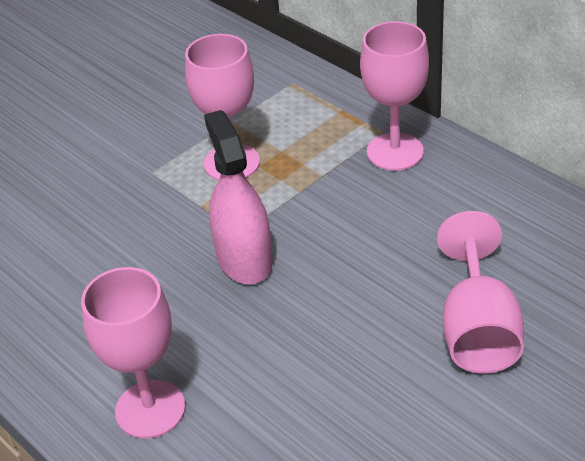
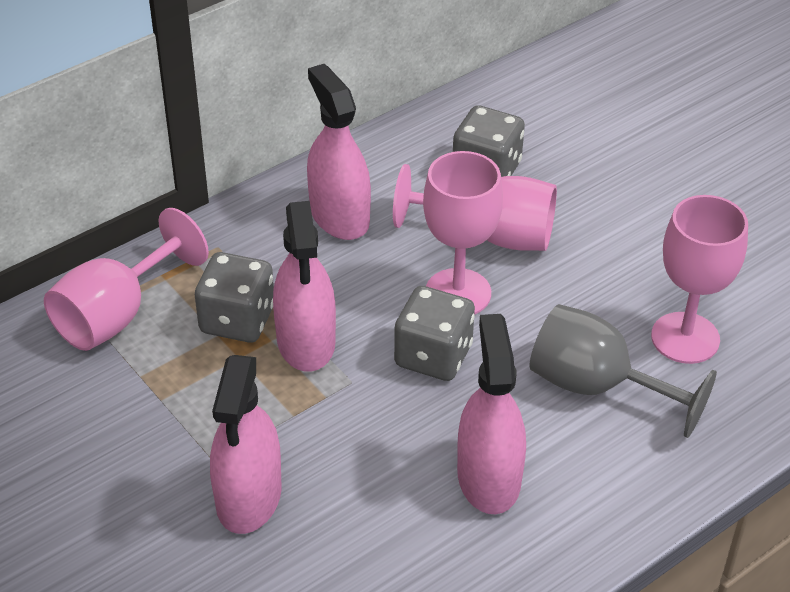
grey dice: 0 -> 3
grey goblet: 0 -> 1
pink spray bottle: 1 -> 4

